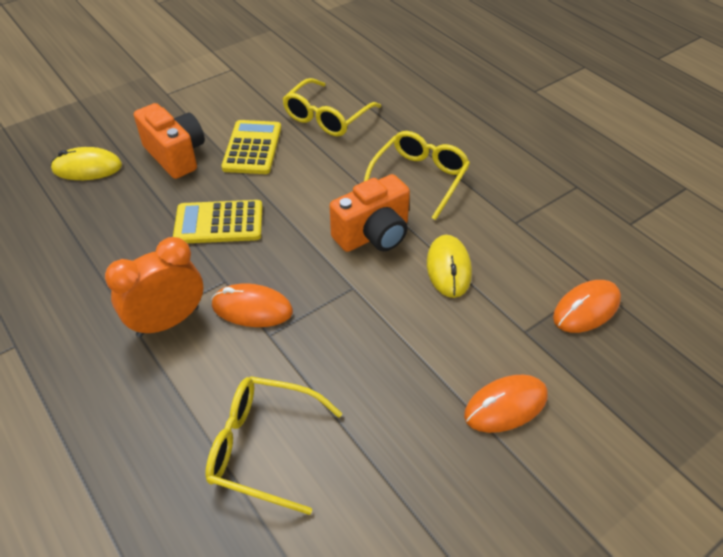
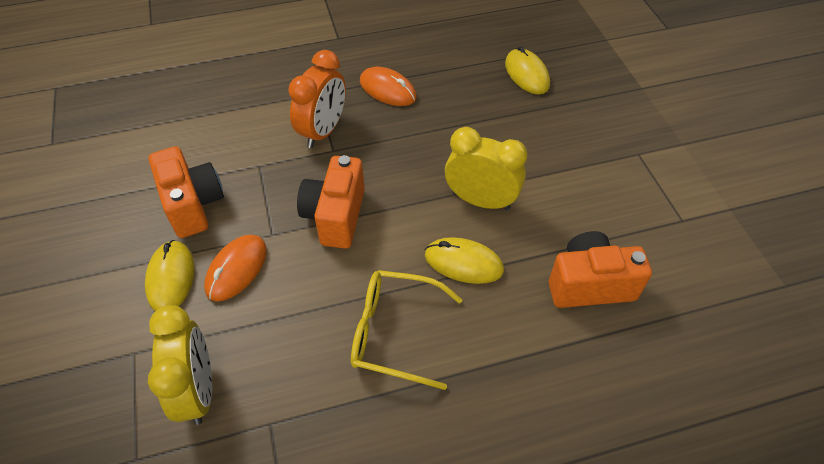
orange camera: 2 -> 3
orange mouse: 3 -> 2
yellow calculator: 2 -> 0
yellow clock: 0 -> 2
yellow glasses: 3 -> 1
yellow mouse: 2 -> 3

